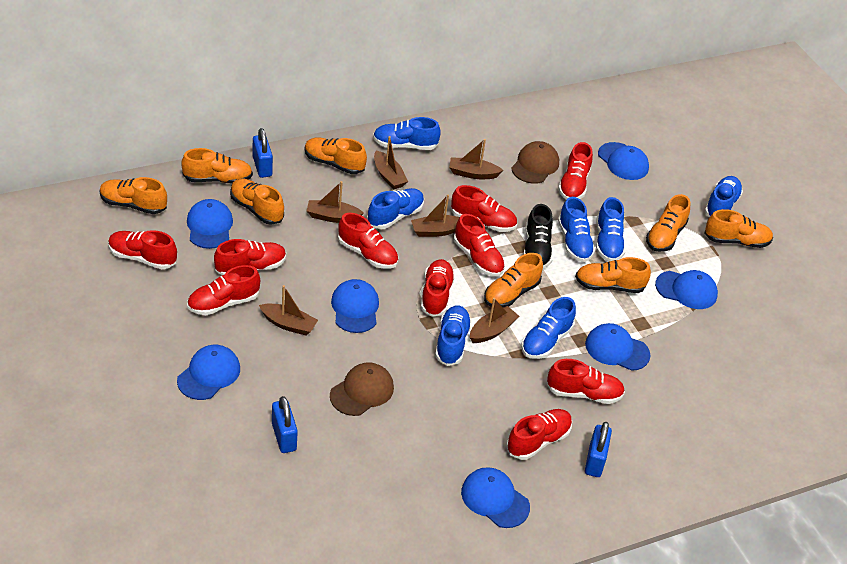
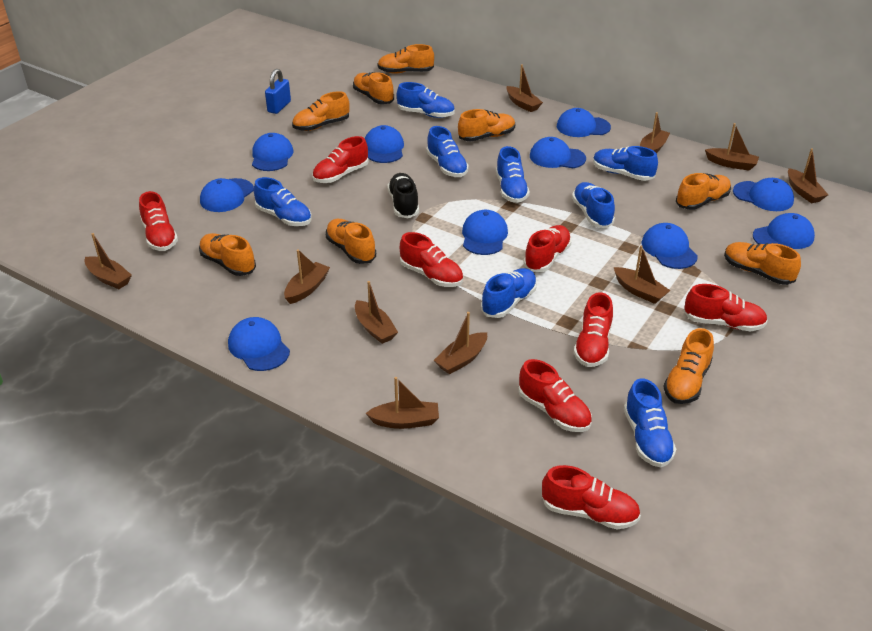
blue cap: 7 -> 10
blue padlock: 3 -> 1
blue shoe: 7 -> 8
brown boat: 6 -> 10
brown cap: 2 -> 0
orange shoe: 8 -> 9
red shoe: 10 -> 8

